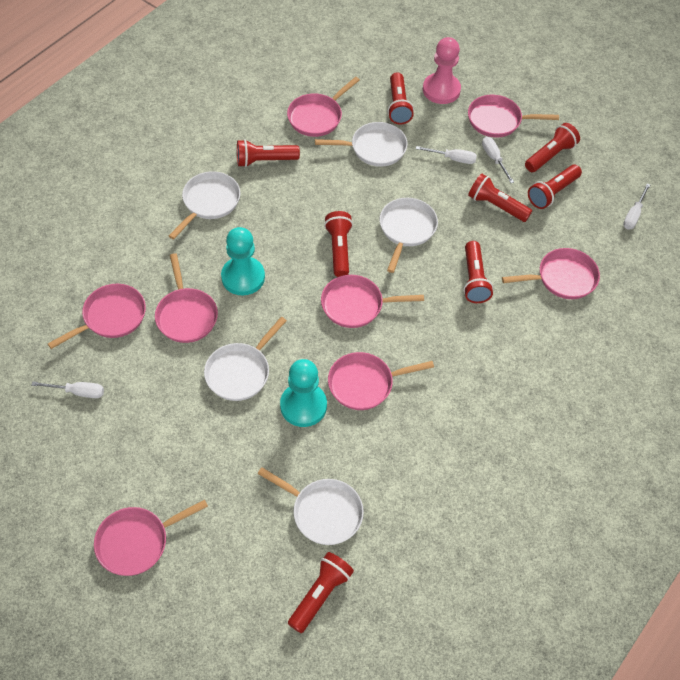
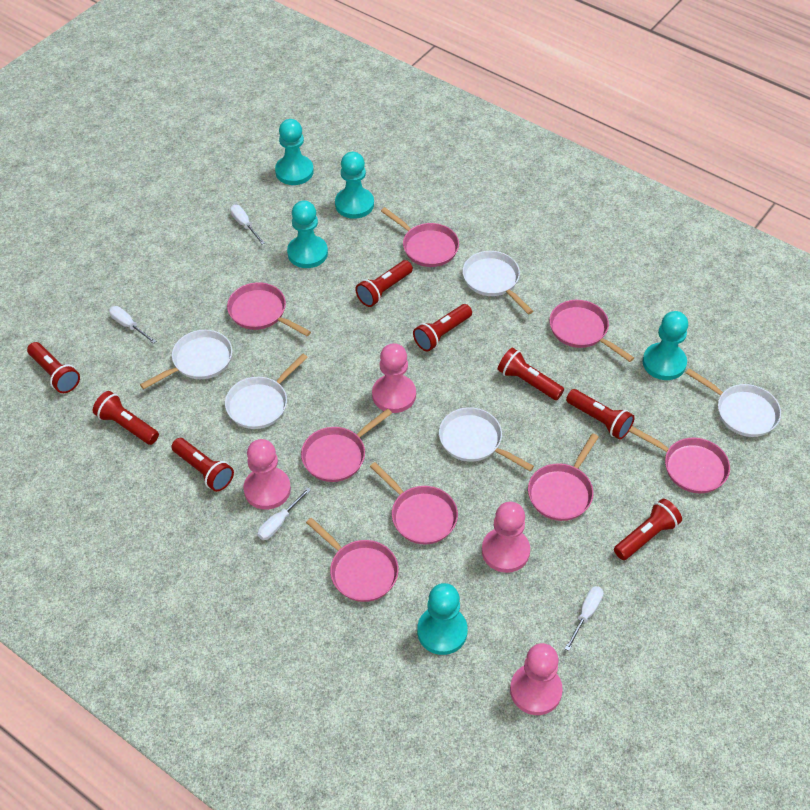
pink pawn: 1 -> 4
turquoise pawn: 2 -> 5

